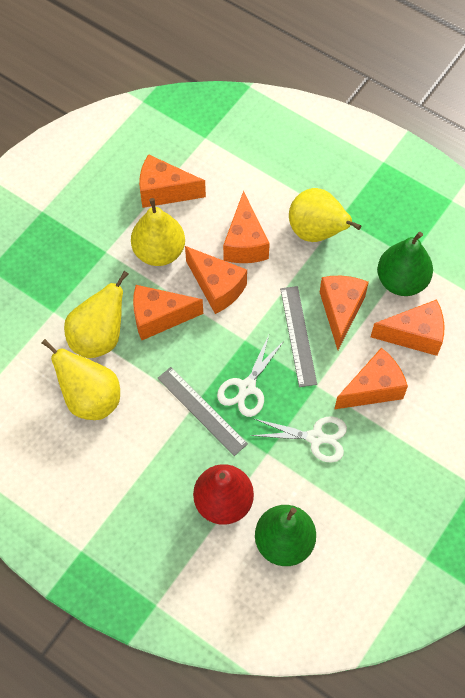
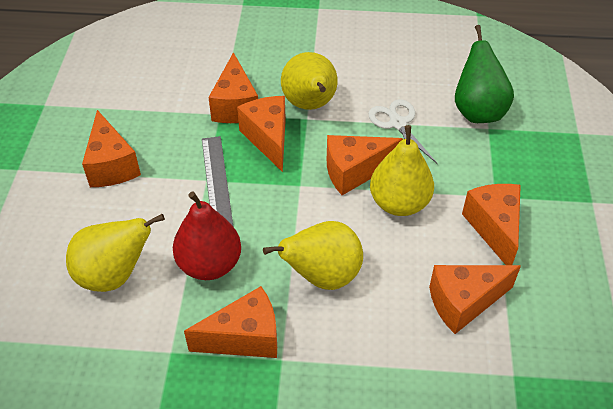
green pear: 2 -> 1
grey ruler: 2 -> 1
white scissors: 2 -> 1

